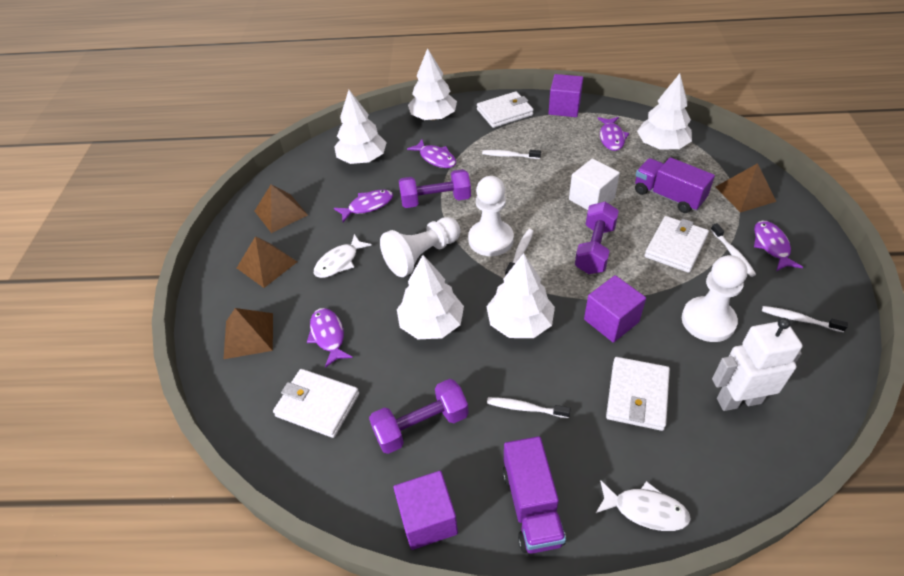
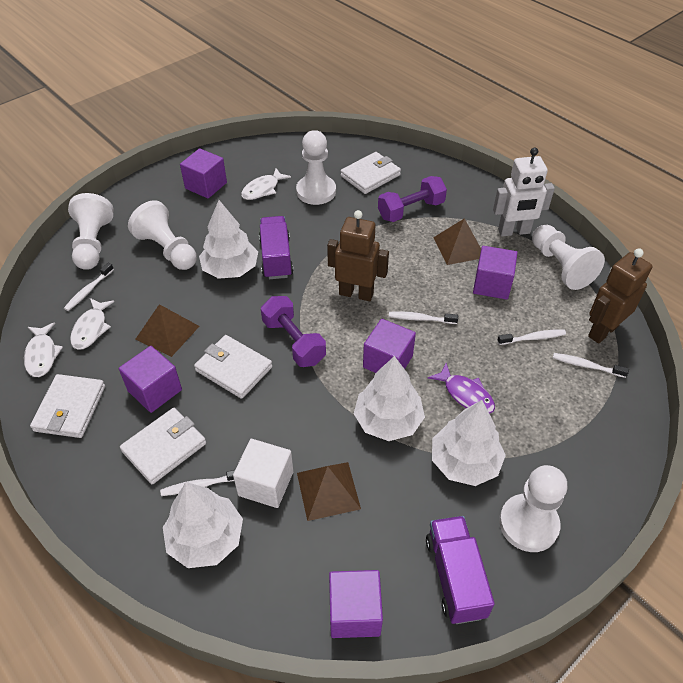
brown pyramid: 4 -> 3
brown robot: 0 -> 2
purple cube: 3 -> 5
purple dumbbell: 3 -> 2
purple fish: 5 -> 1
white fish: 2 -> 3
white pawn: 3 -> 5
white tree: 5 -> 4

